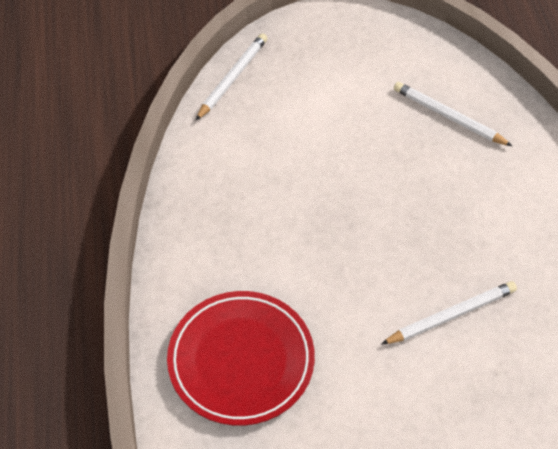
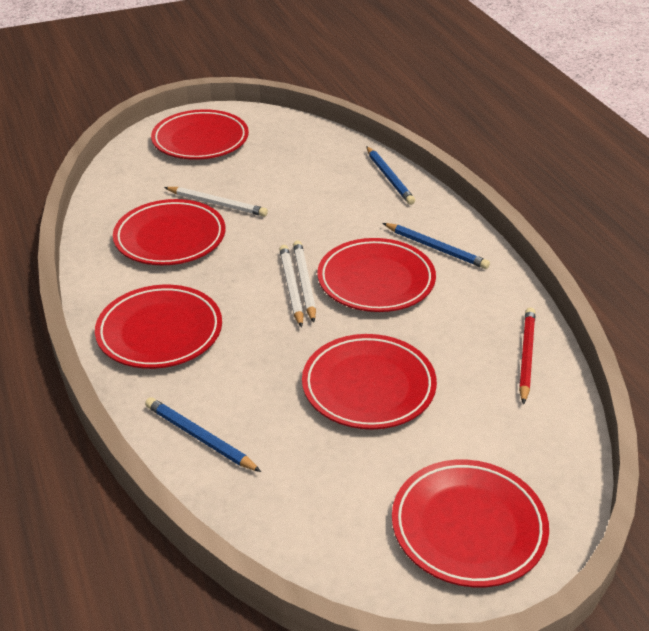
blue pencil: 0 -> 3
red pencil: 0 -> 1
red plate: 1 -> 6

